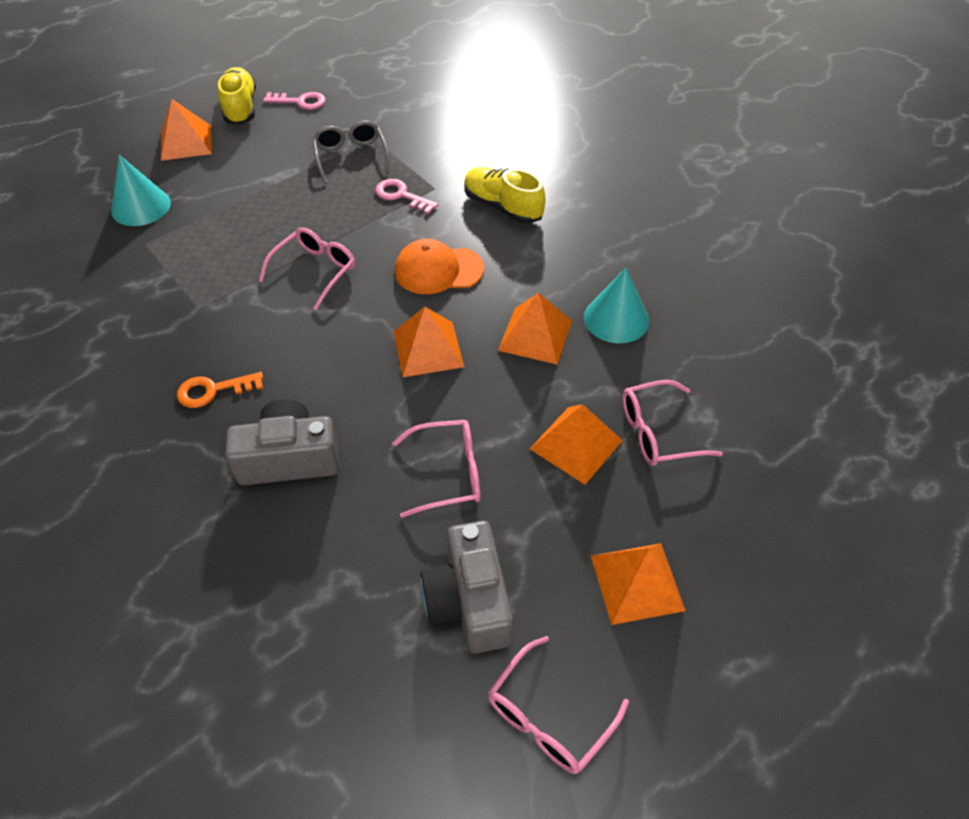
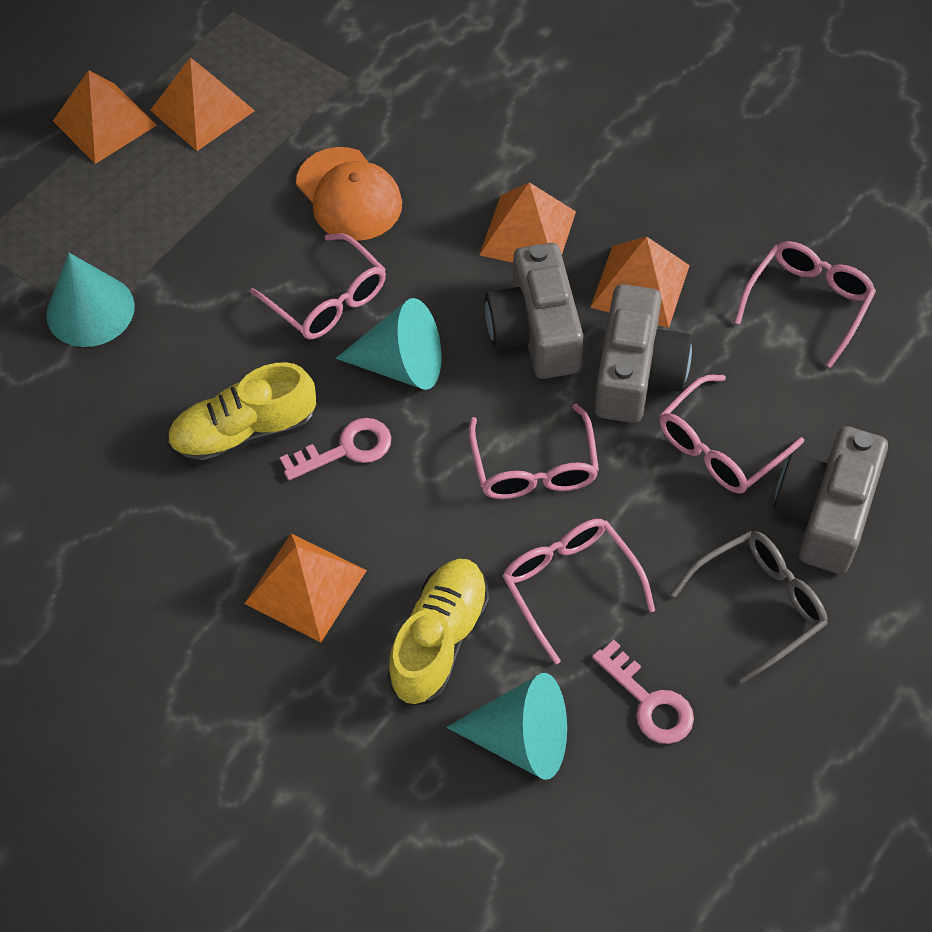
grey camera: 2 -> 3
orange key: 1 -> 0
pink glasses: 4 -> 5
turquoise cone: 2 -> 3

